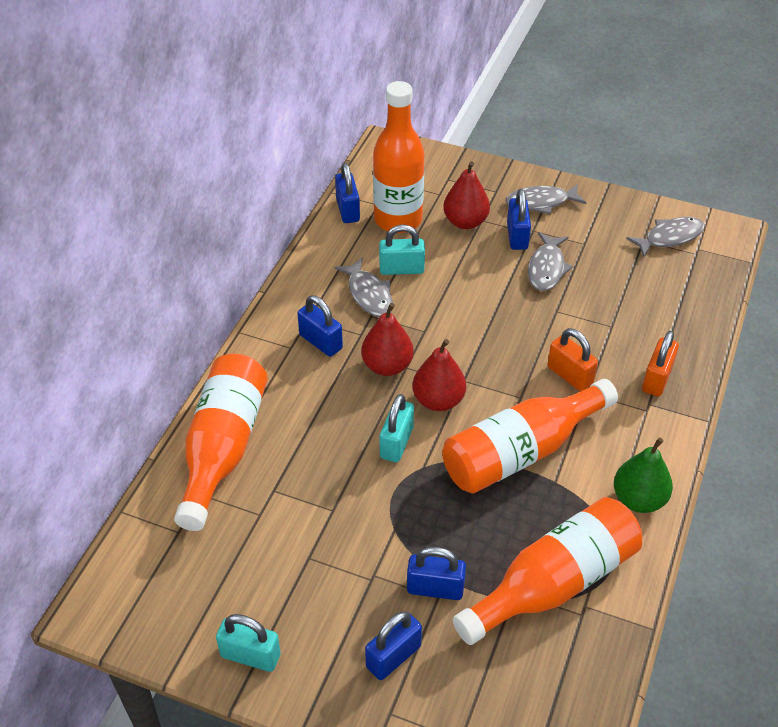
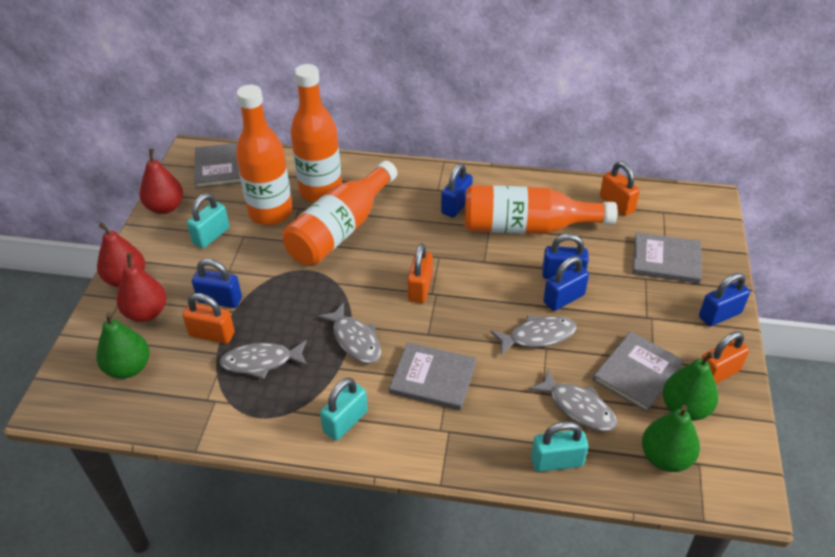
green pear: 1 -> 3
grey book: 0 -> 4
orange padlock: 2 -> 4

